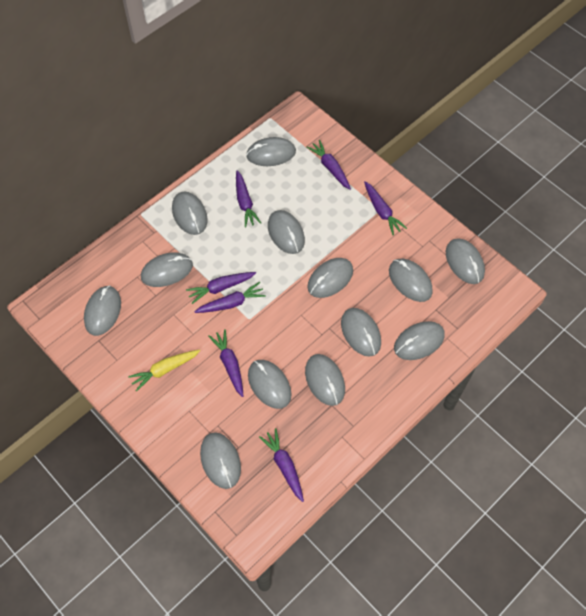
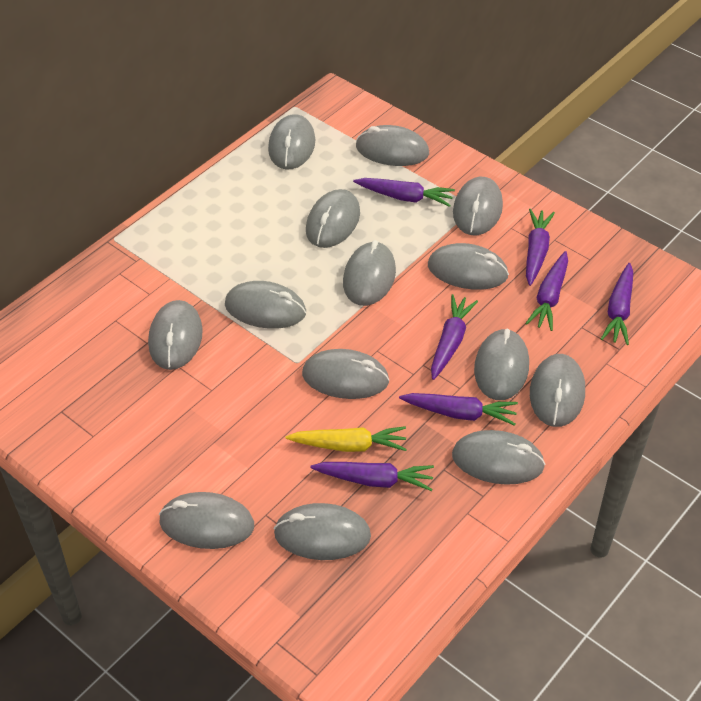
grey mouse: 13 -> 14

